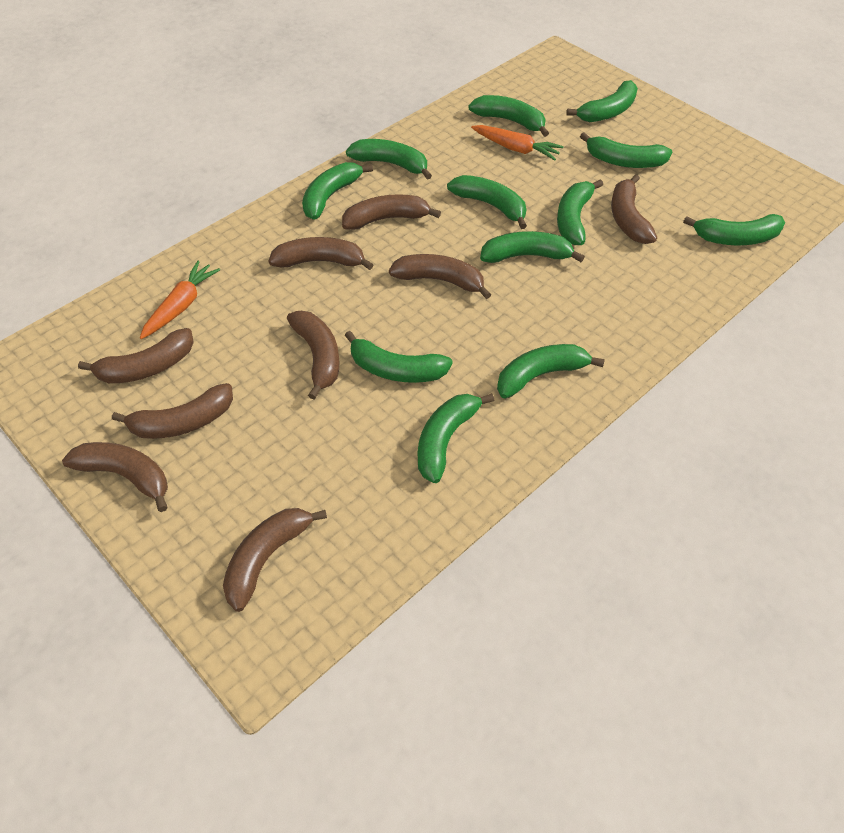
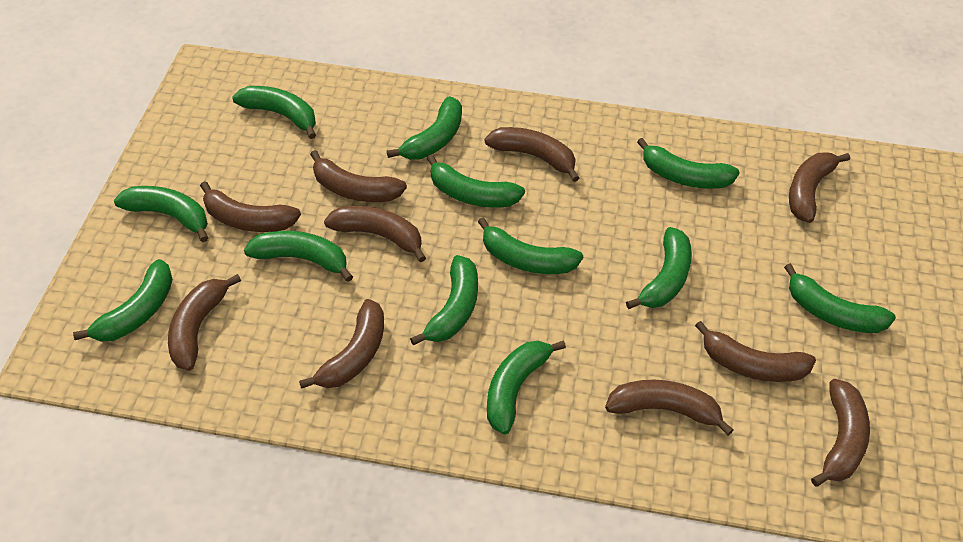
brown banana: 9 -> 10
orange carrot: 2 -> 0

